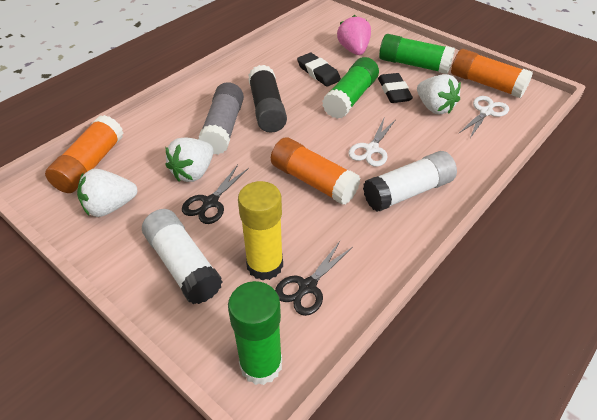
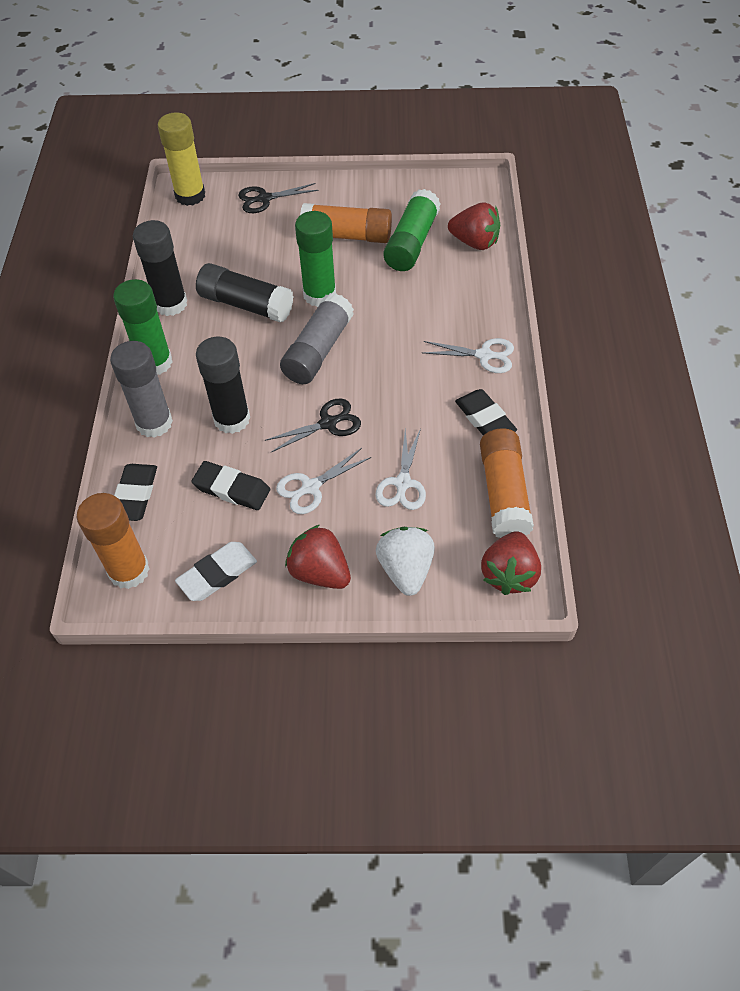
black eraser: 2 -> 3
black glue stick: 1 -> 3
grey glue stick: 1 -> 2
pink strawberry: 1 -> 0
red strawberry: 0 -> 3
white eraser: 0 -> 1
white glue stick: 2 -> 0
white scissors: 2 -> 3
white strawberry: 3 -> 1

